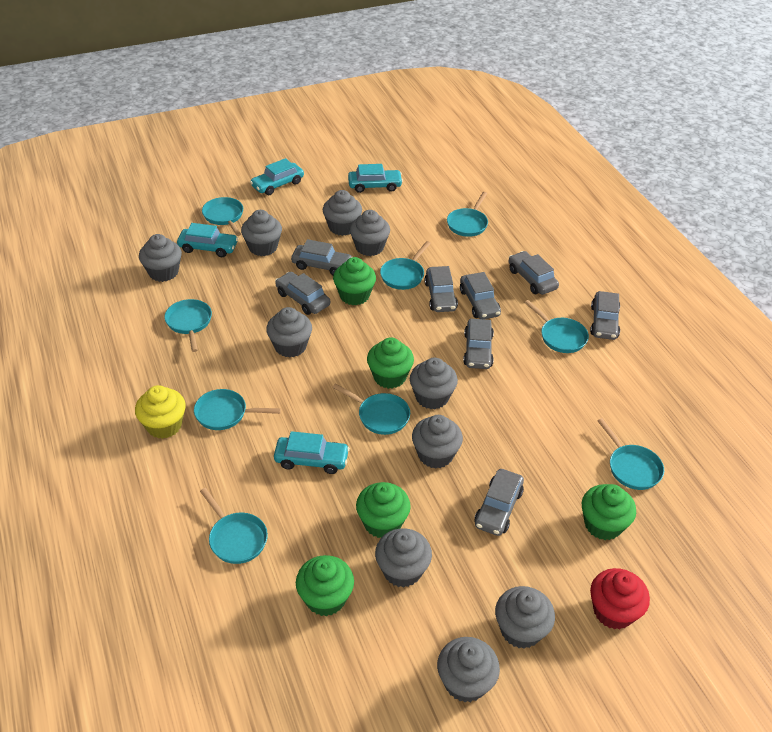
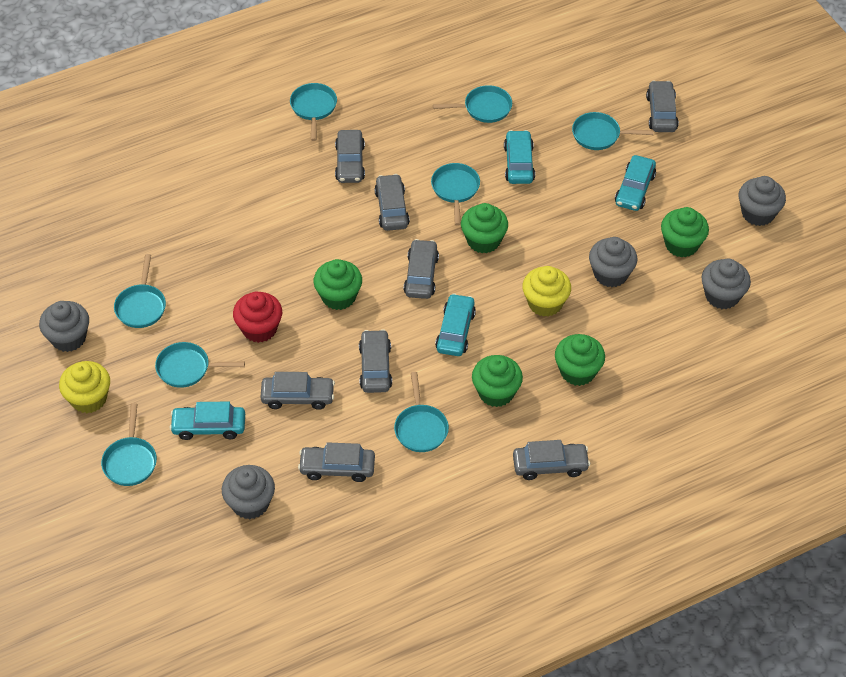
grey cupcake: 10 -> 5
turquoise pan: 9 -> 8
yellow cupcake: 1 -> 2

